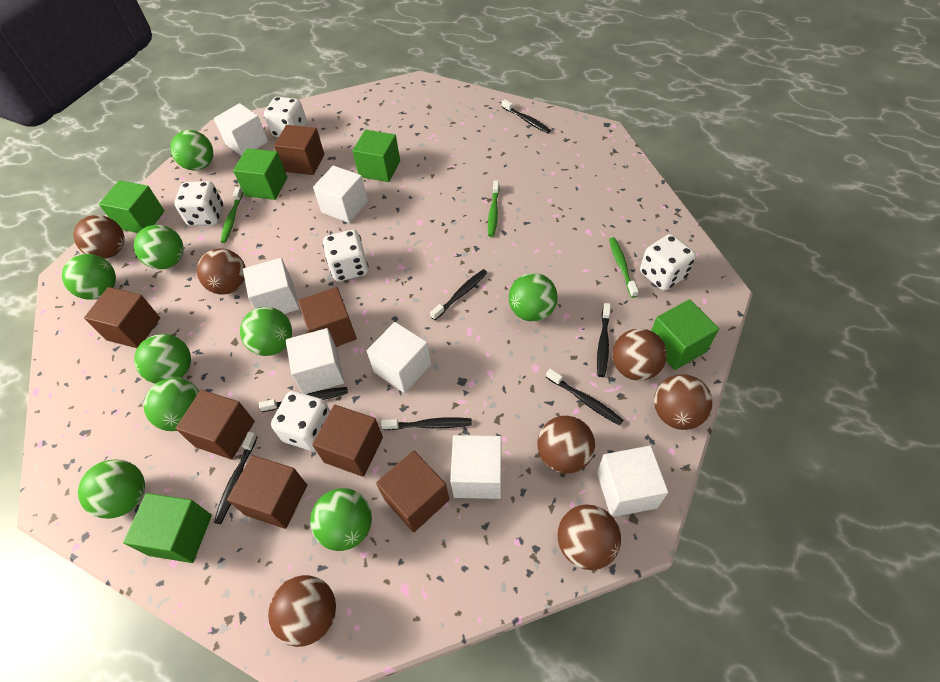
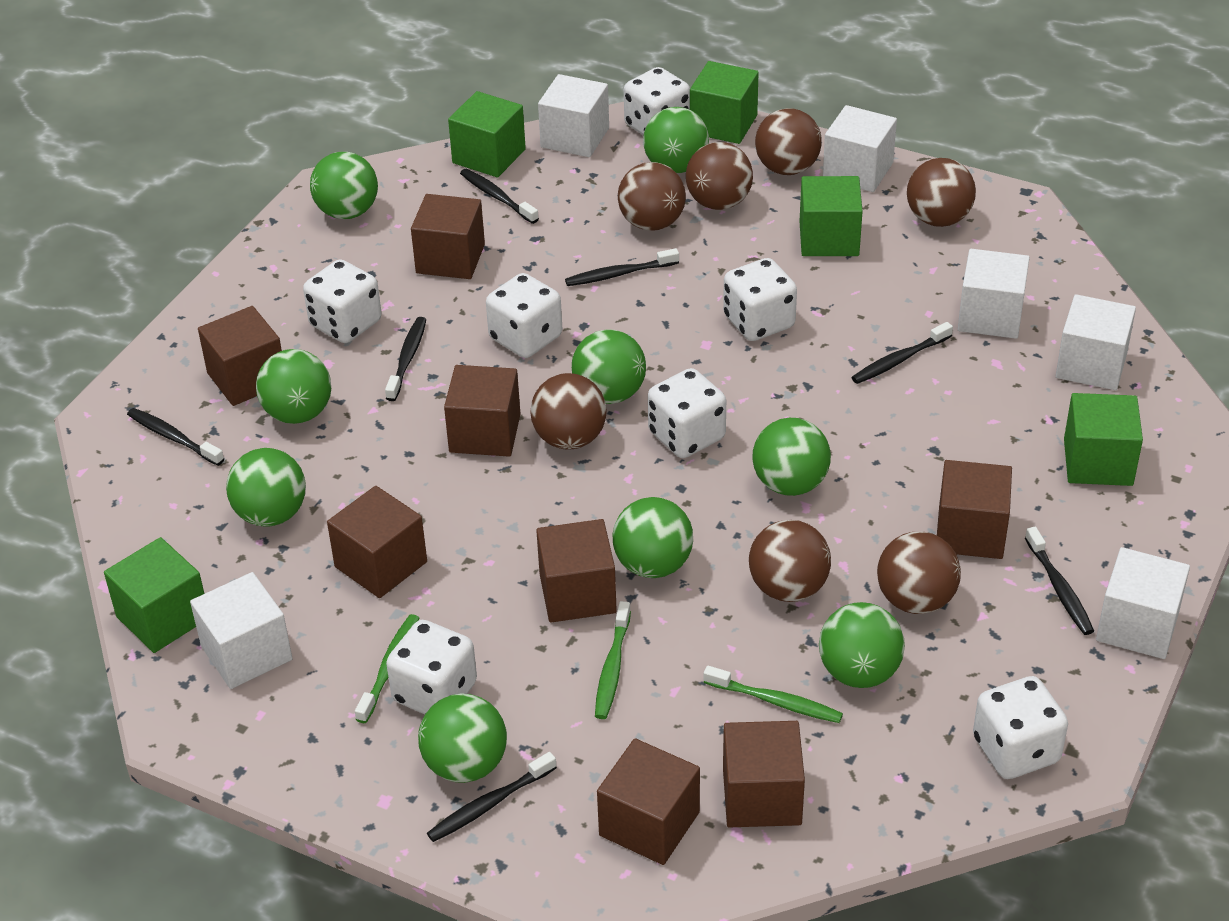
brown cube: 7 -> 8
white cube: 7 -> 6
white dice: 5 -> 7

